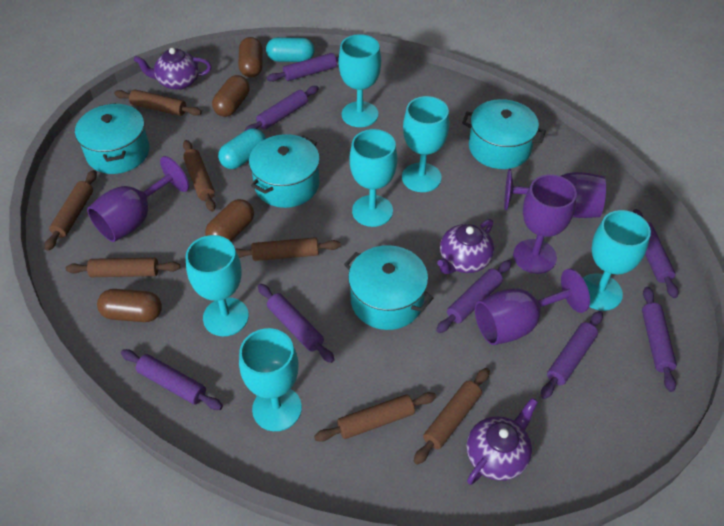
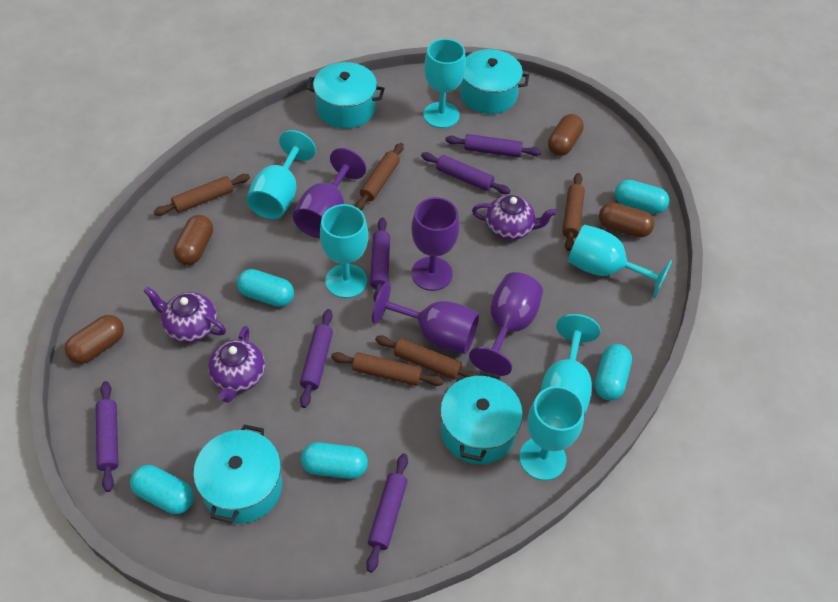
brown rolling pin: 7 -> 5
purple rolling pin: 8 -> 6
turquoise capsule: 2 -> 5

